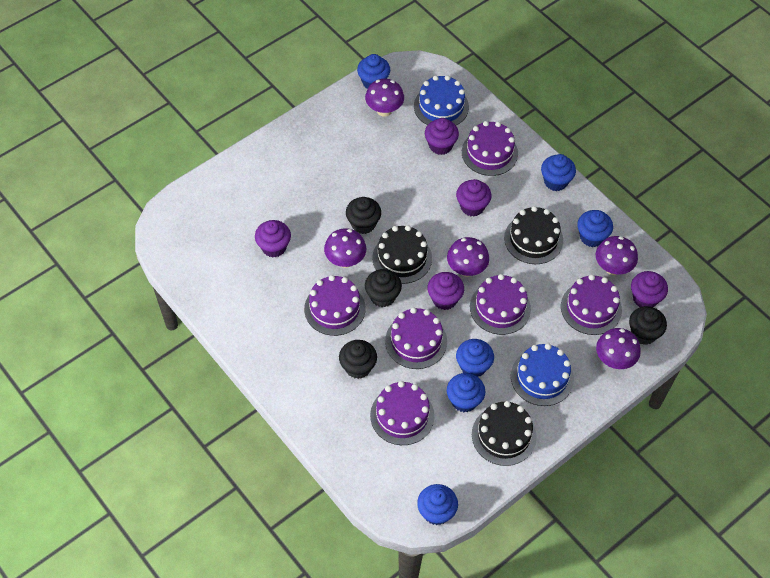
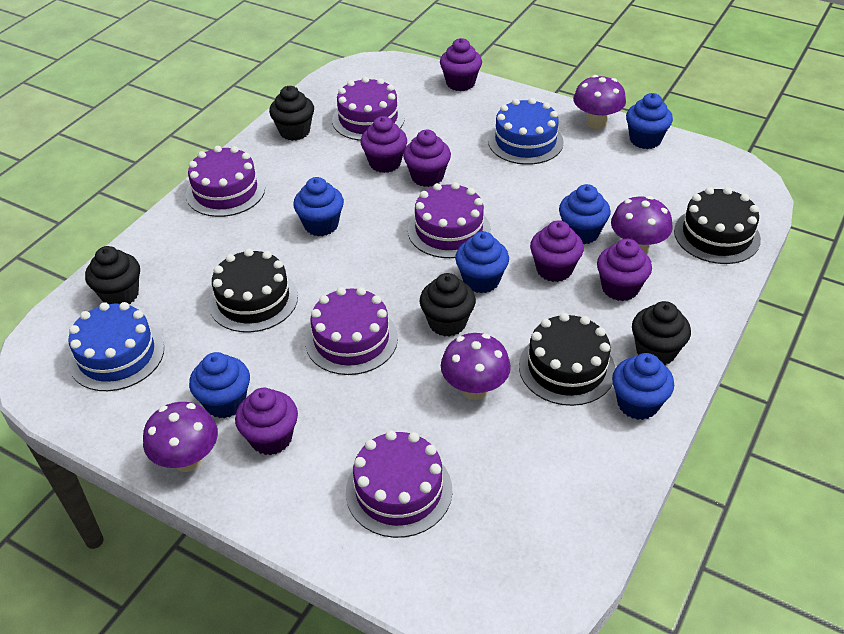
purple cake: 6 -> 5
purple cupcake: 5 -> 6
purple mushroom: 5 -> 4

